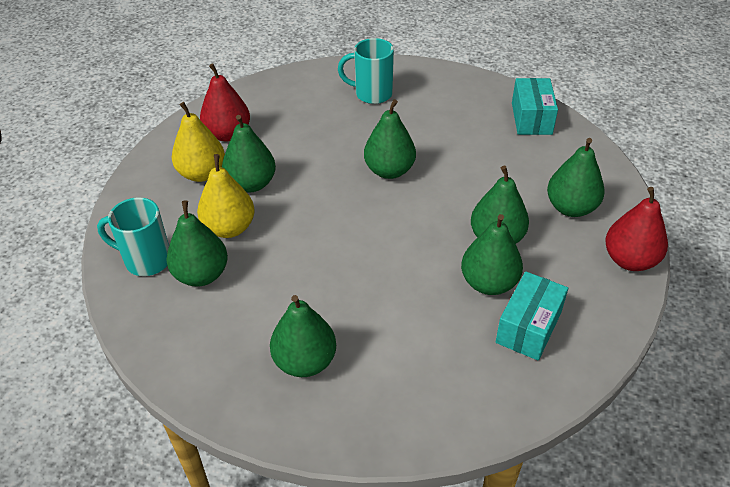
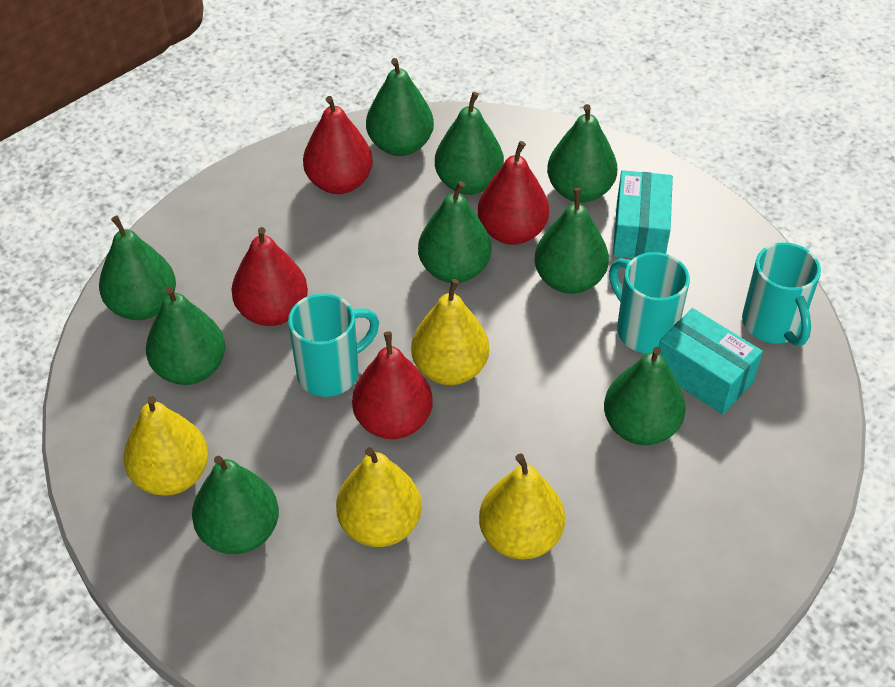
green pear: 7 -> 9
red pear: 2 -> 4
turquoise mug: 2 -> 3
yellow pear: 2 -> 4

